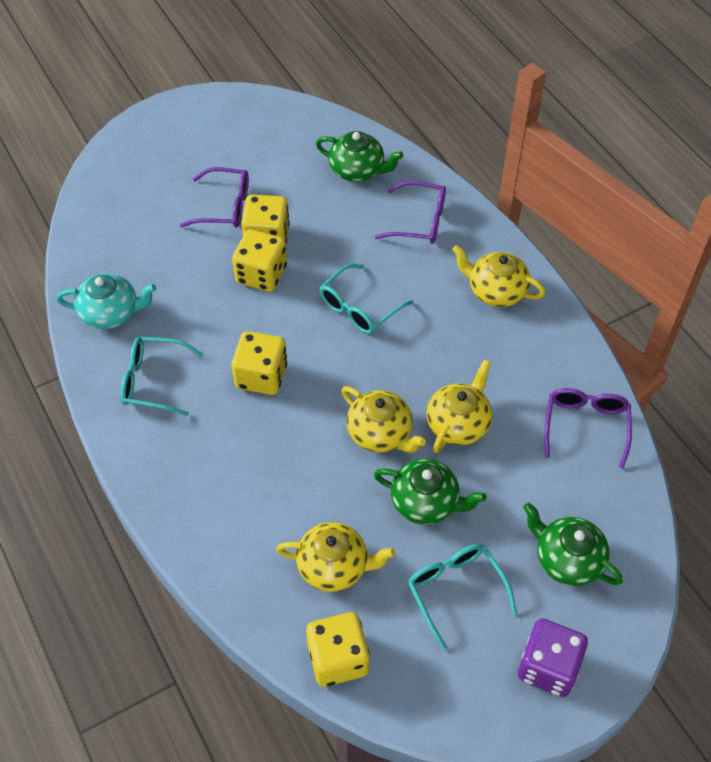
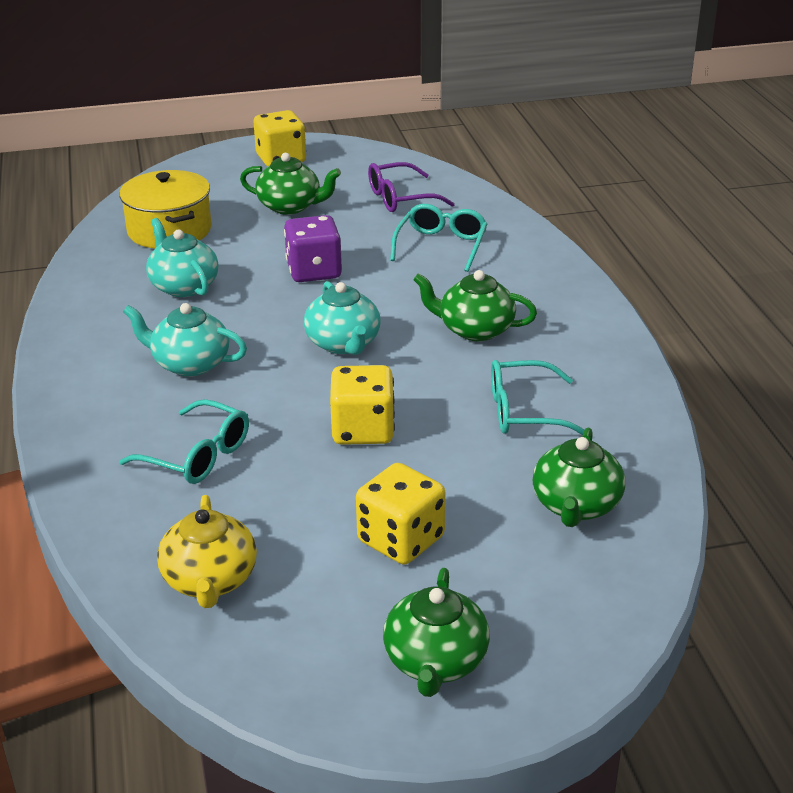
green teapot: 3 -> 4
purple glasses: 3 -> 1
turquoise teapot: 1 -> 3
yellow dice: 4 -> 3
yellow pot: 0 -> 1
yellow teapot: 4 -> 1

